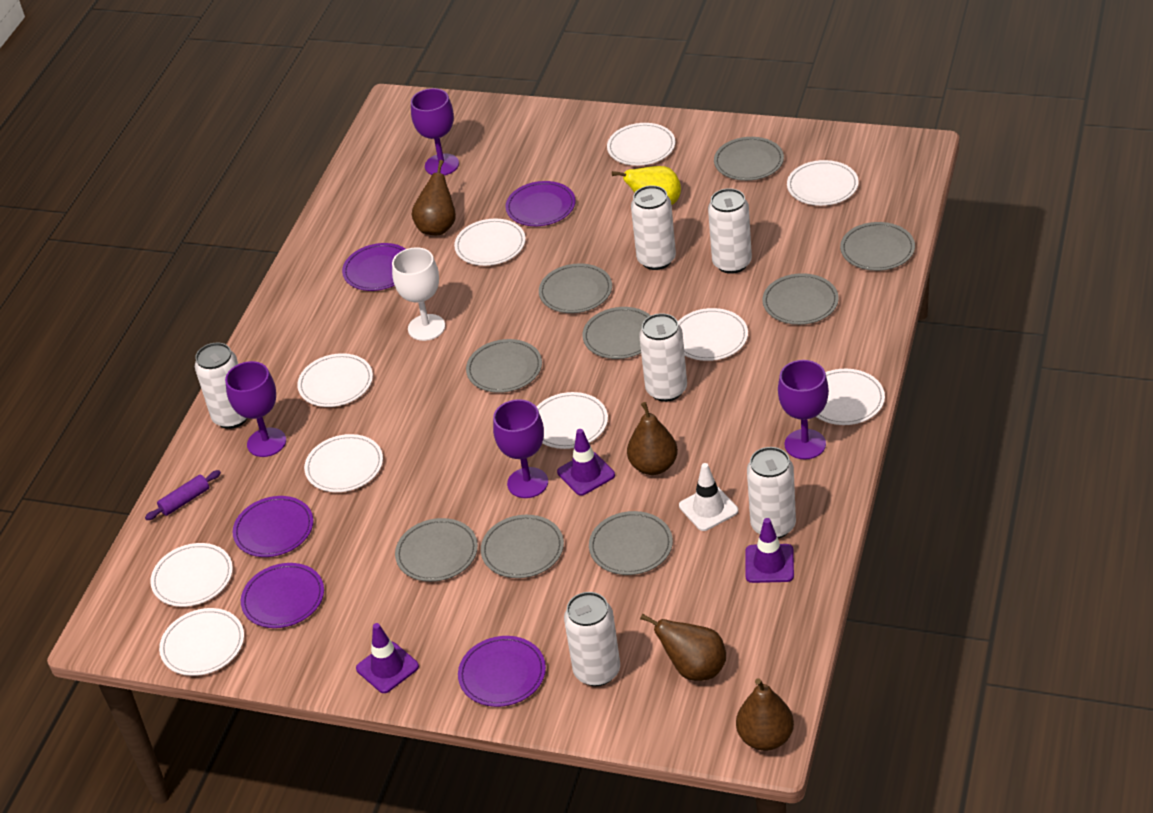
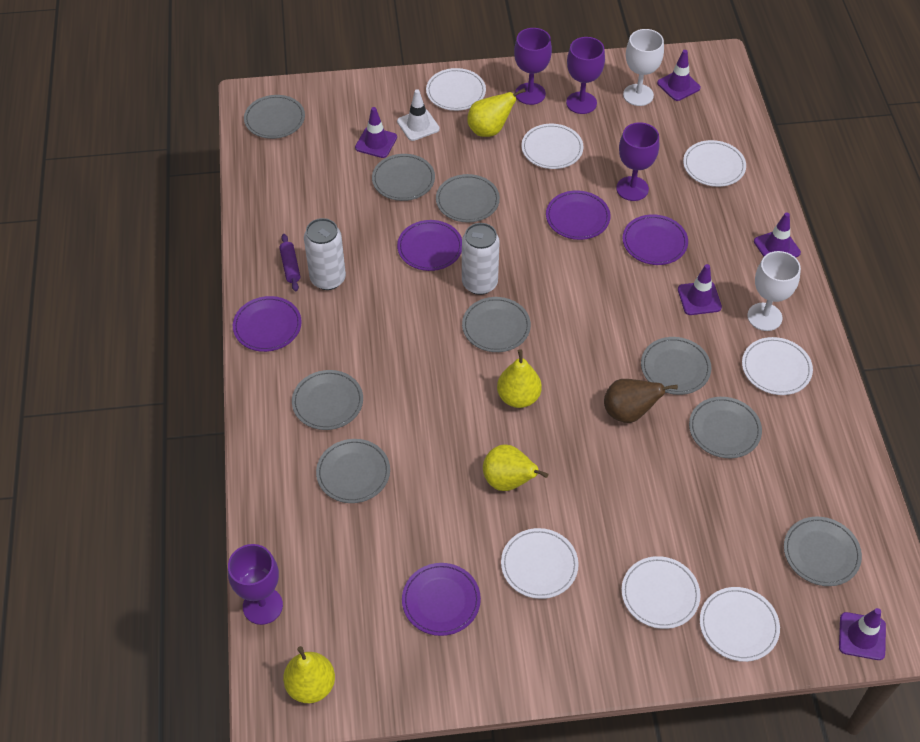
brown pear: 4 -> 1
purple traffic cone: 3 -> 5
white can: 6 -> 2
white goblet: 1 -> 2
white plate: 10 -> 7
yellow pear: 1 -> 4

